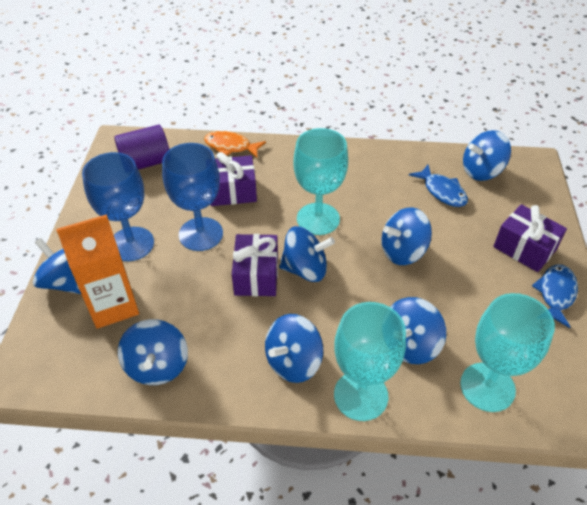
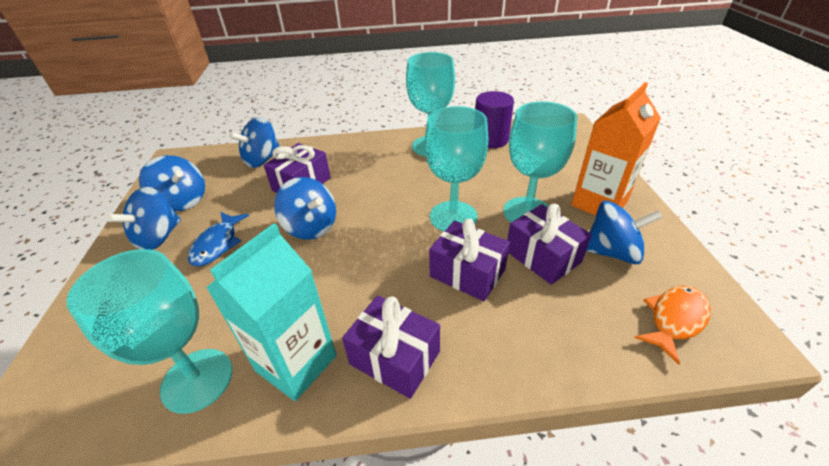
blue fish: 2 -> 1
blue goblet: 2 -> 0
blue spinning top: 7 -> 5
purple gift: 3 -> 4
turquoise carton: 0 -> 1
turquoise goblet: 3 -> 4

